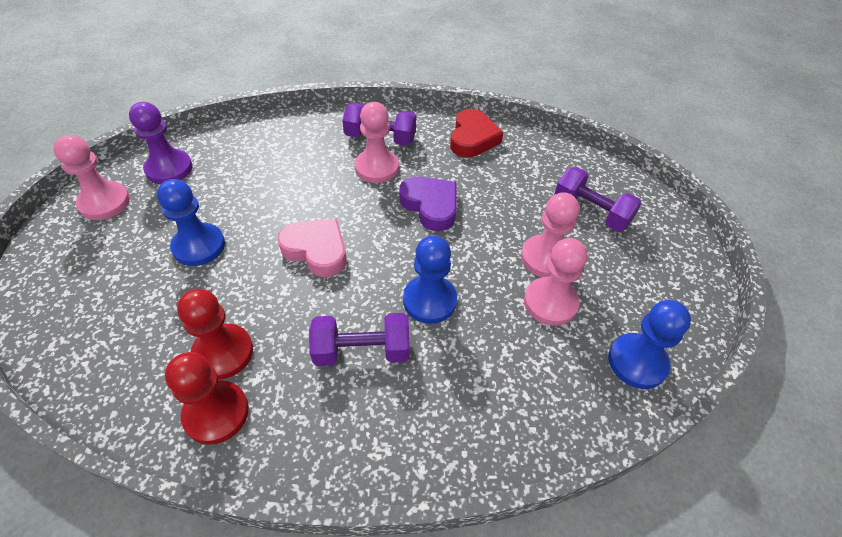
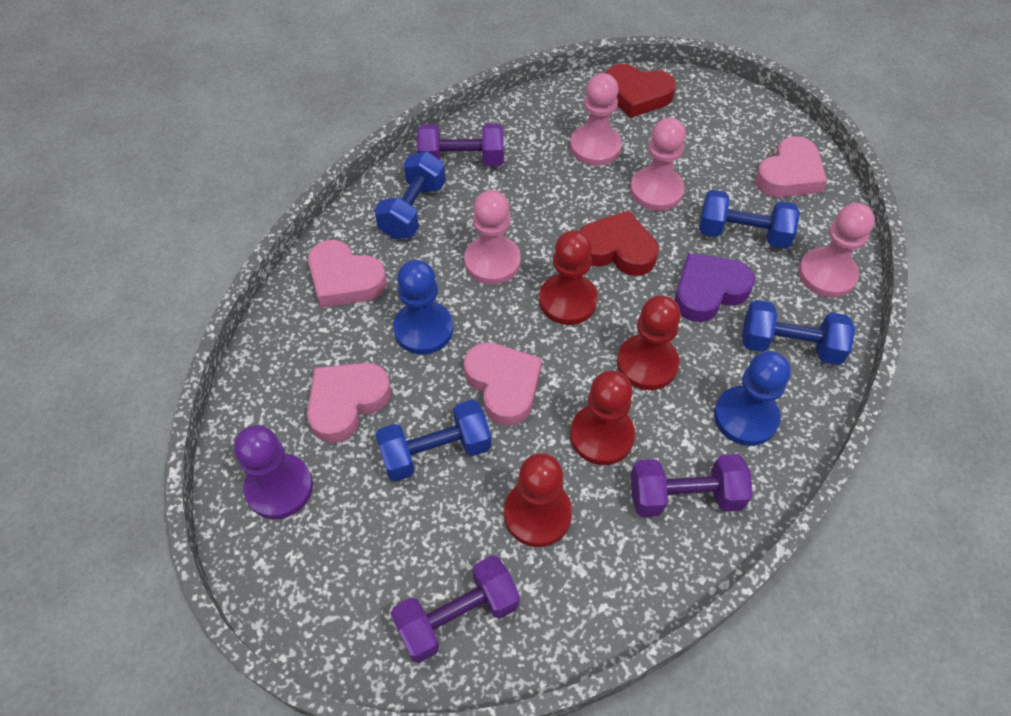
blue dumbbell: 0 -> 4
blue pawn: 3 -> 2
pink heart: 1 -> 4
red heart: 1 -> 2
red pawn: 2 -> 4

